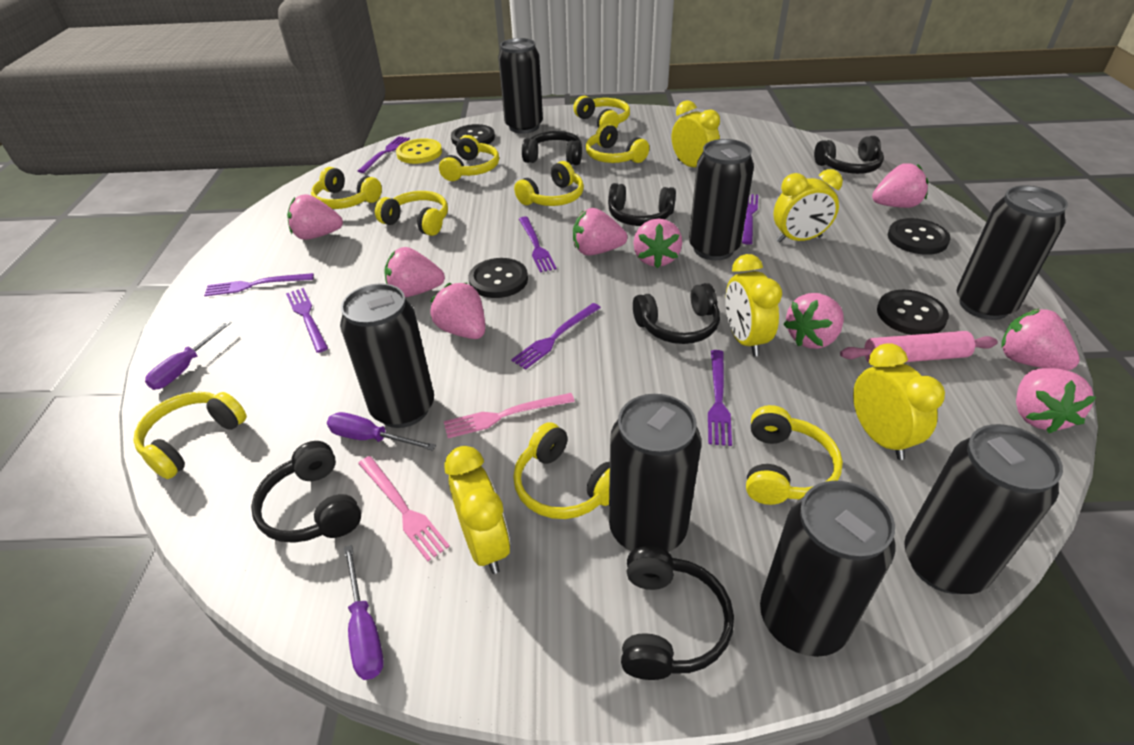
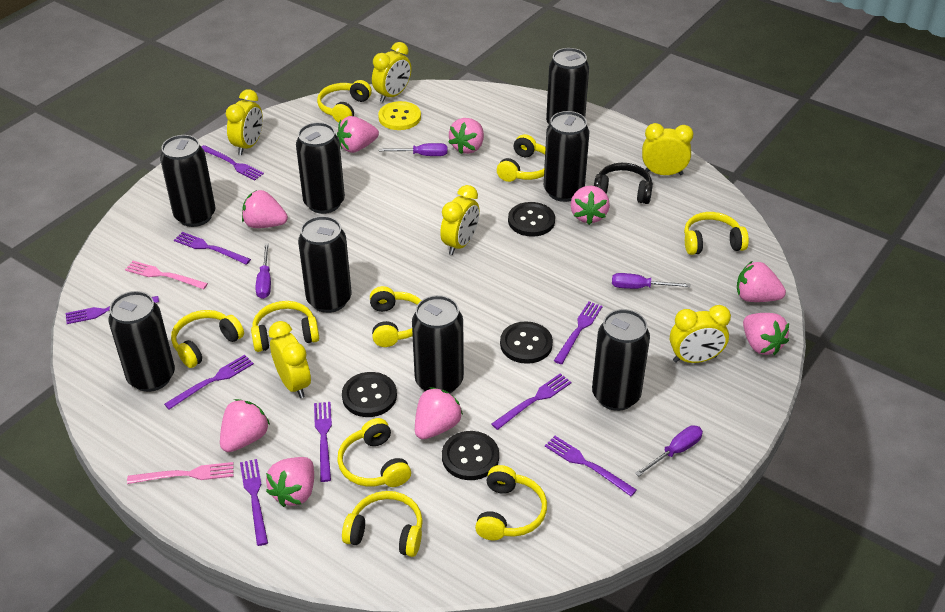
black can: 7 -> 8
black headphones: 6 -> 1
pink rolling pin: 1 -> 0
purple fork: 7 -> 9
purple screwdriver: 3 -> 4
yellow clock: 5 -> 6

